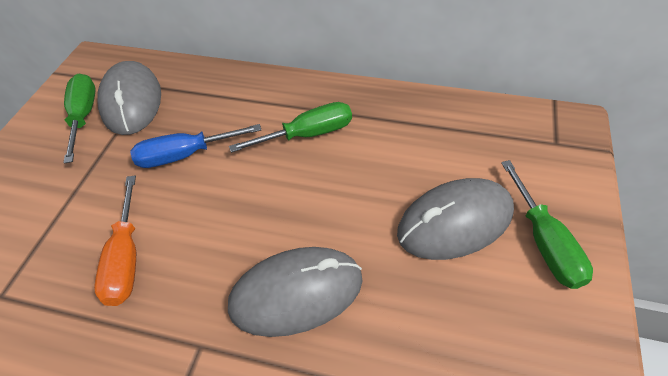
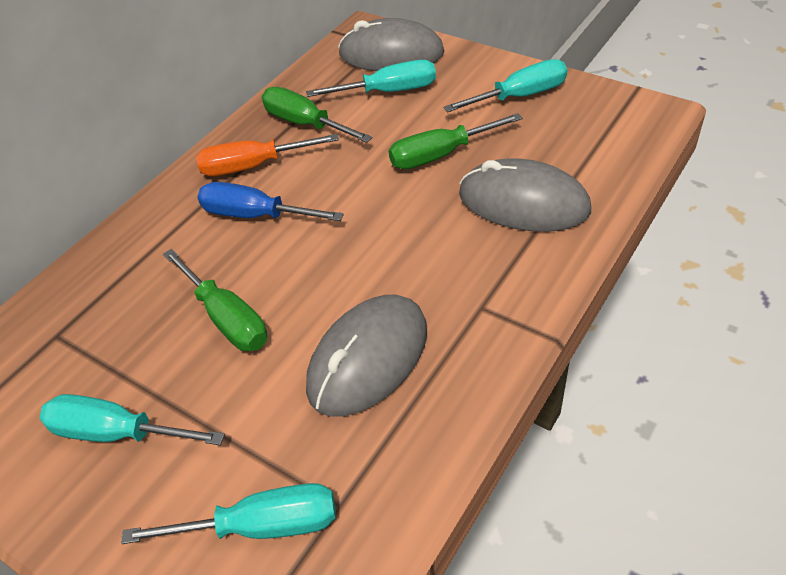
turquoise screwdriver: 0 -> 4

